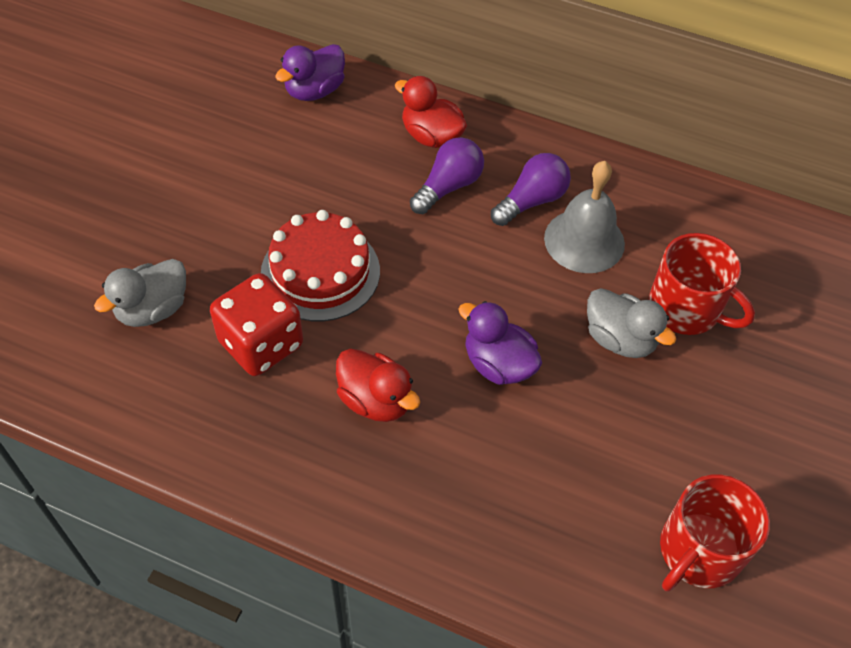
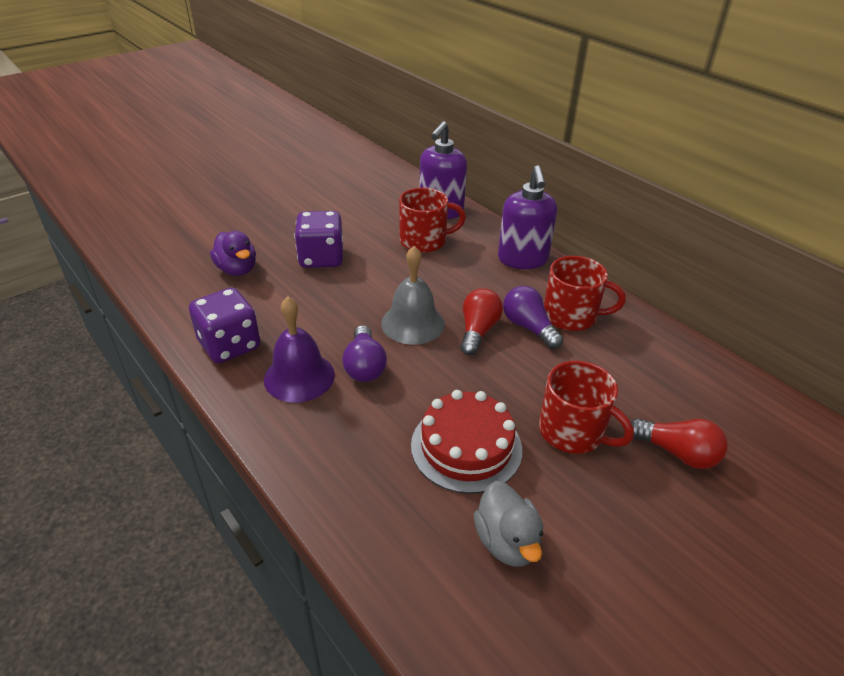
grey duck: 2 -> 1
purple bell: 0 -> 1
purple dice: 0 -> 2
purple duck: 2 -> 1
purple soap dispenser: 0 -> 2
red dice: 1 -> 0
red duck: 2 -> 0
red light bulb: 0 -> 2
red mug: 2 -> 3

